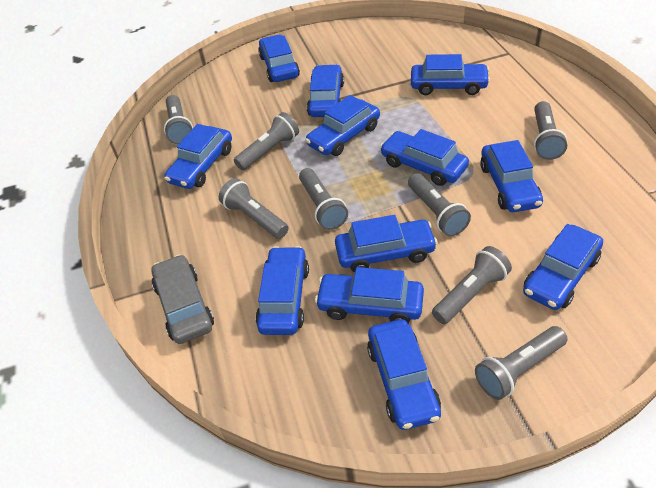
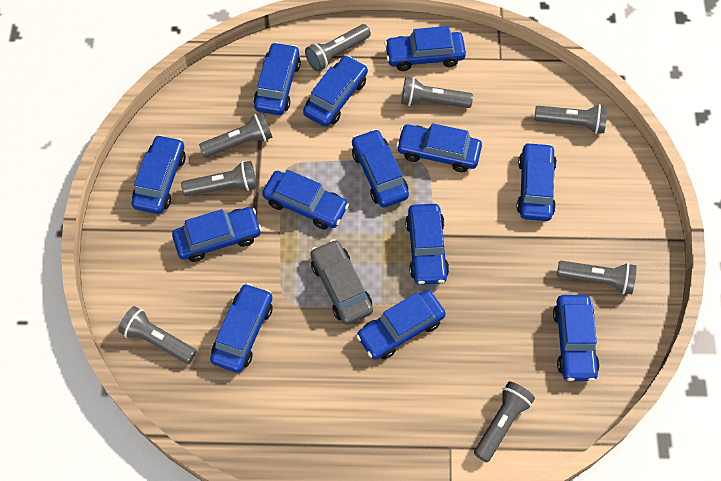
blue car: 12 -> 13

